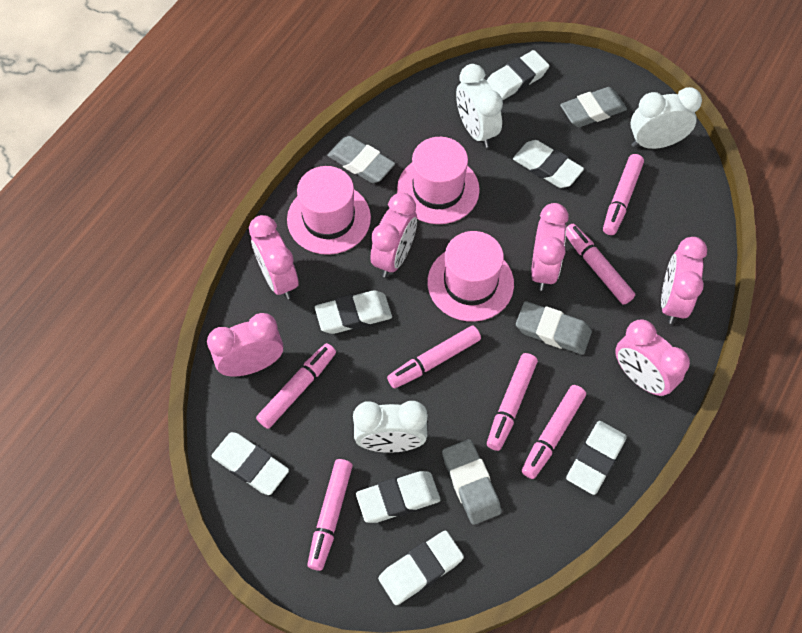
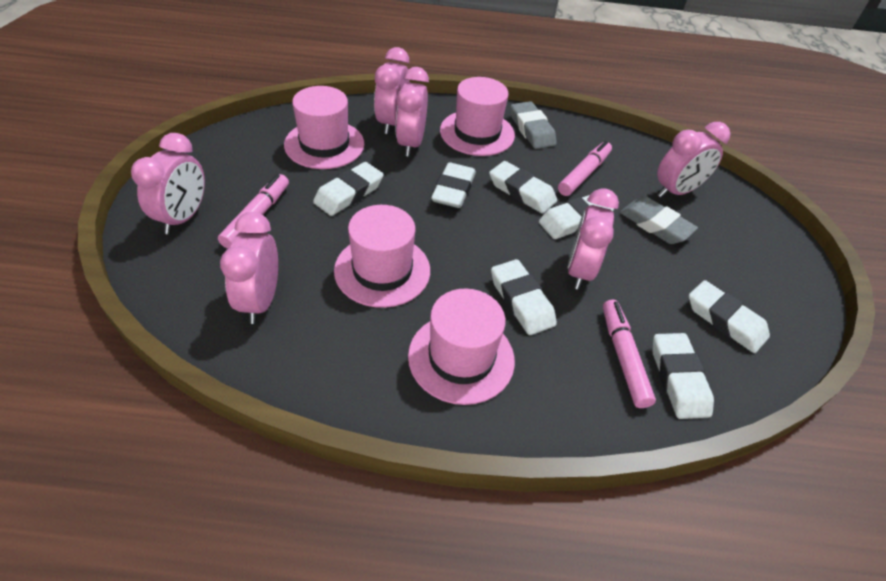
grey eraser: 4 -> 2
pink hat: 3 -> 4
pink marker: 7 -> 3
white clock: 3 -> 0

